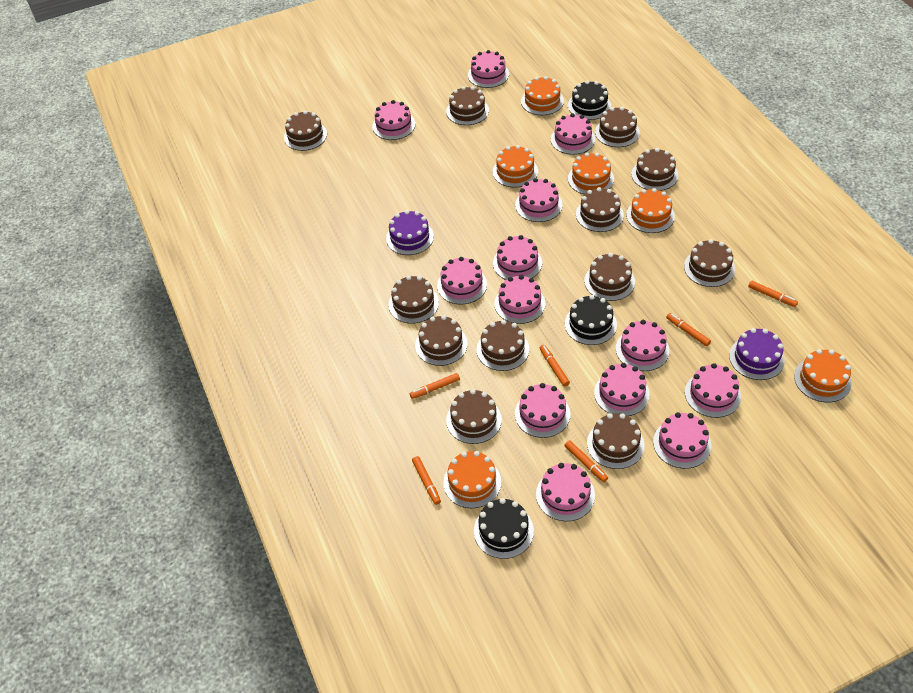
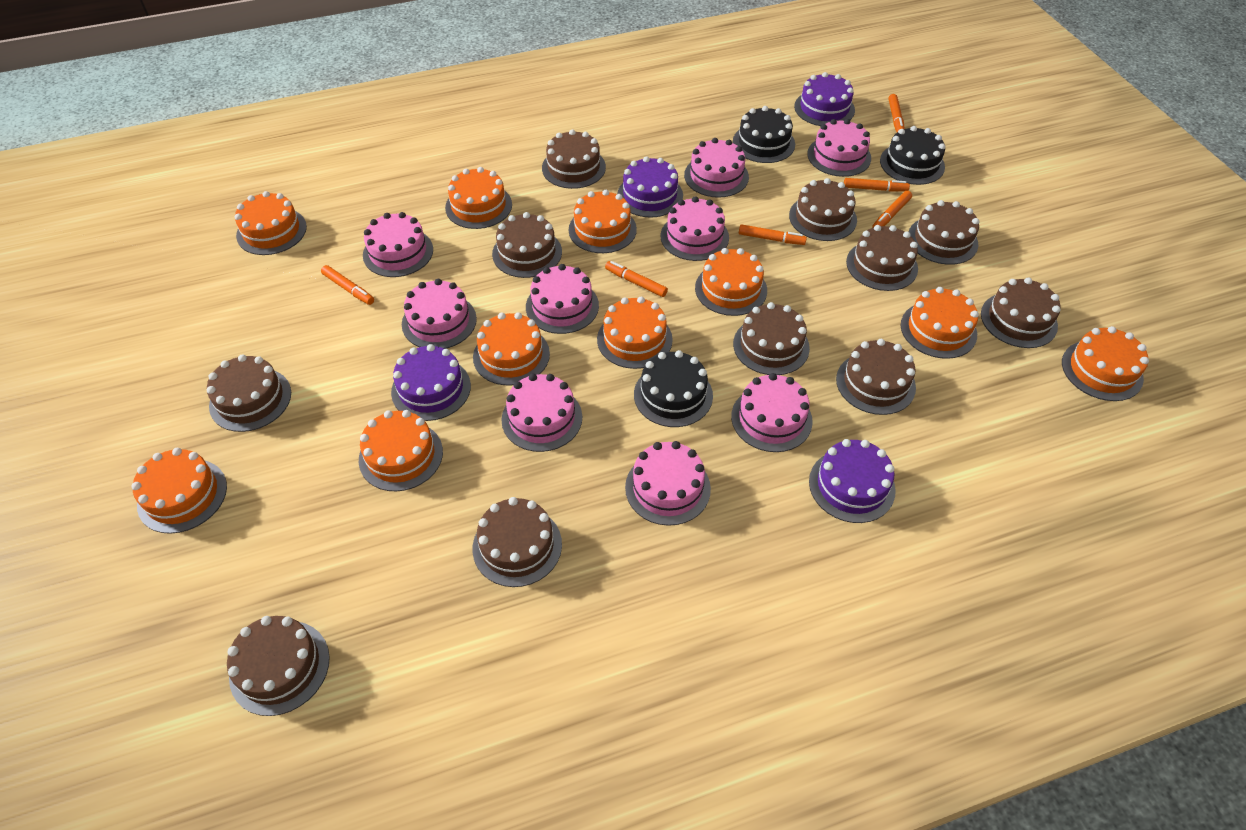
brown cake: 12 -> 11
orange cake: 6 -> 10
pink cake: 13 -> 9
purple cake: 2 -> 4

